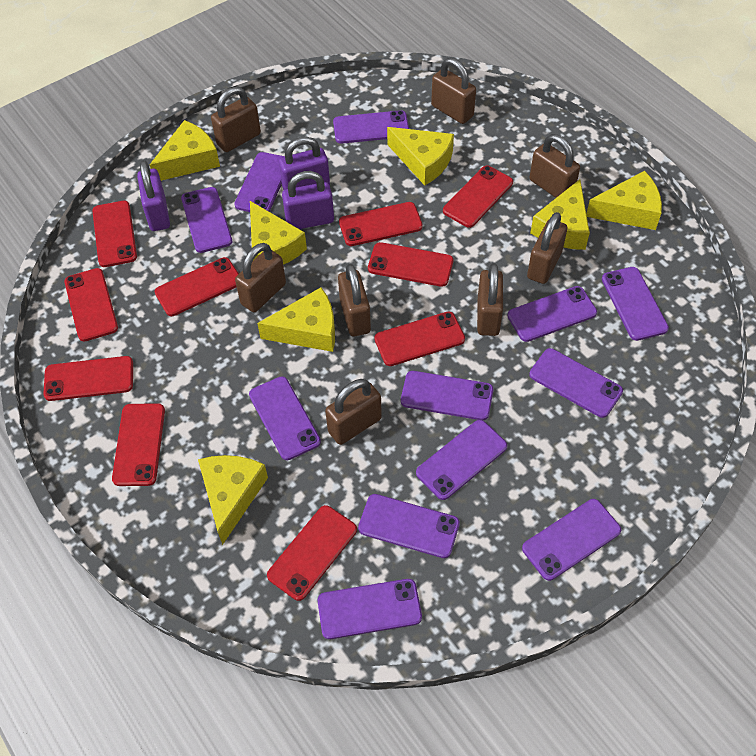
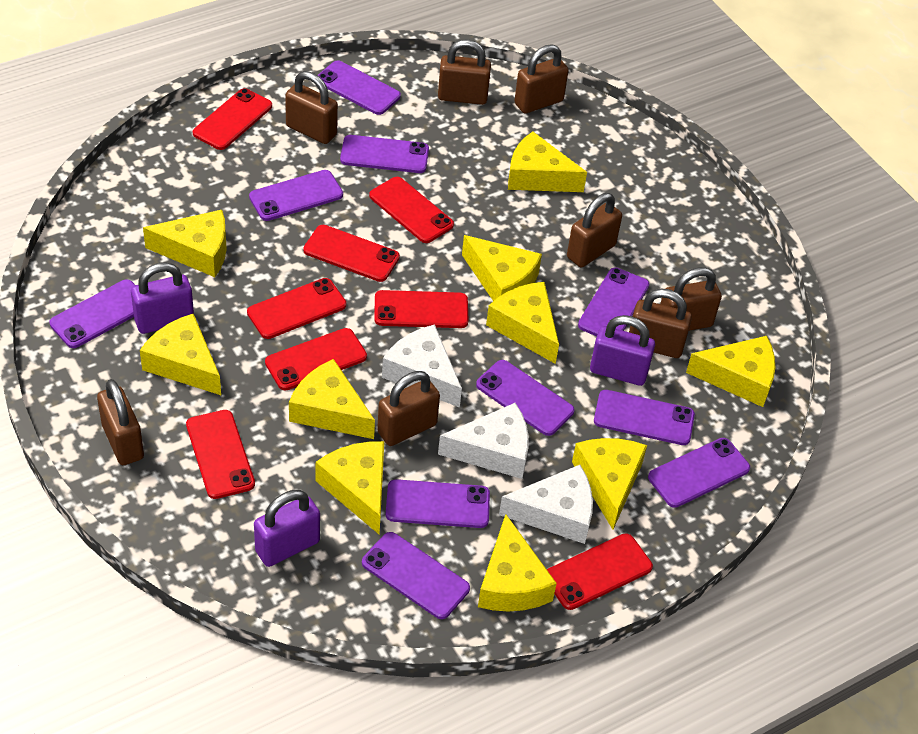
purple phone: 12 -> 10
red phone: 10 -> 8
white cheese: 0 -> 3
yellow cheese: 7 -> 10

